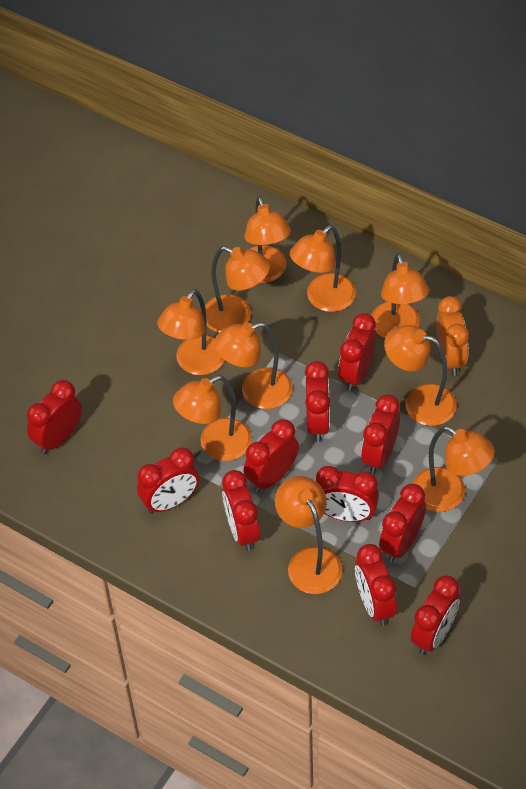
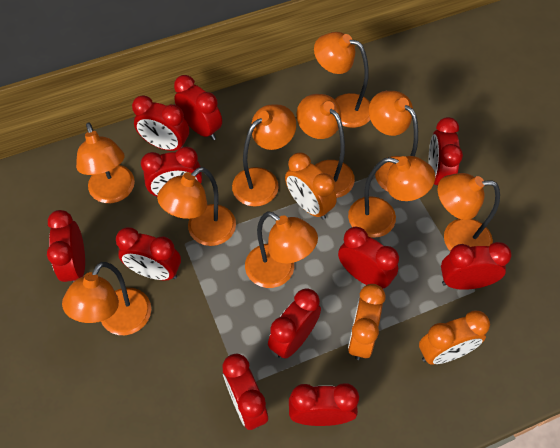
orange clock: 1 -> 3

